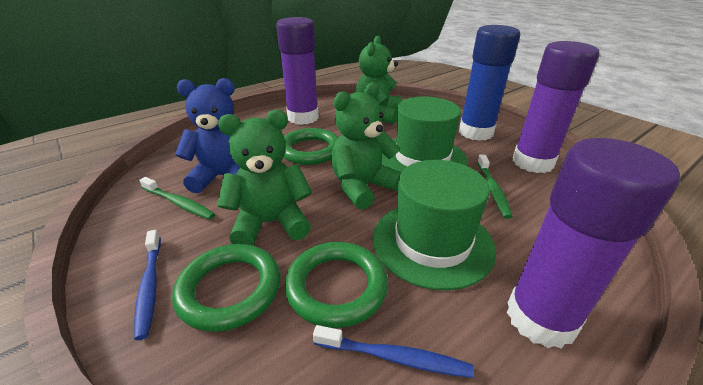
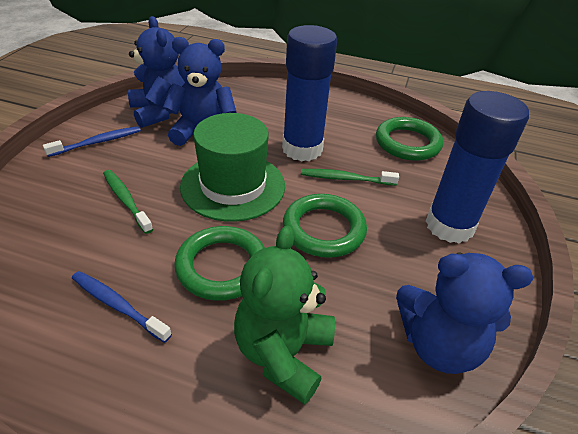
blue glue stick: 1 -> 2
blue teddy bear: 1 -> 3
green hat: 2 -> 1
green teddy bear: 3 -> 1
purple glue stick: 3 -> 0

